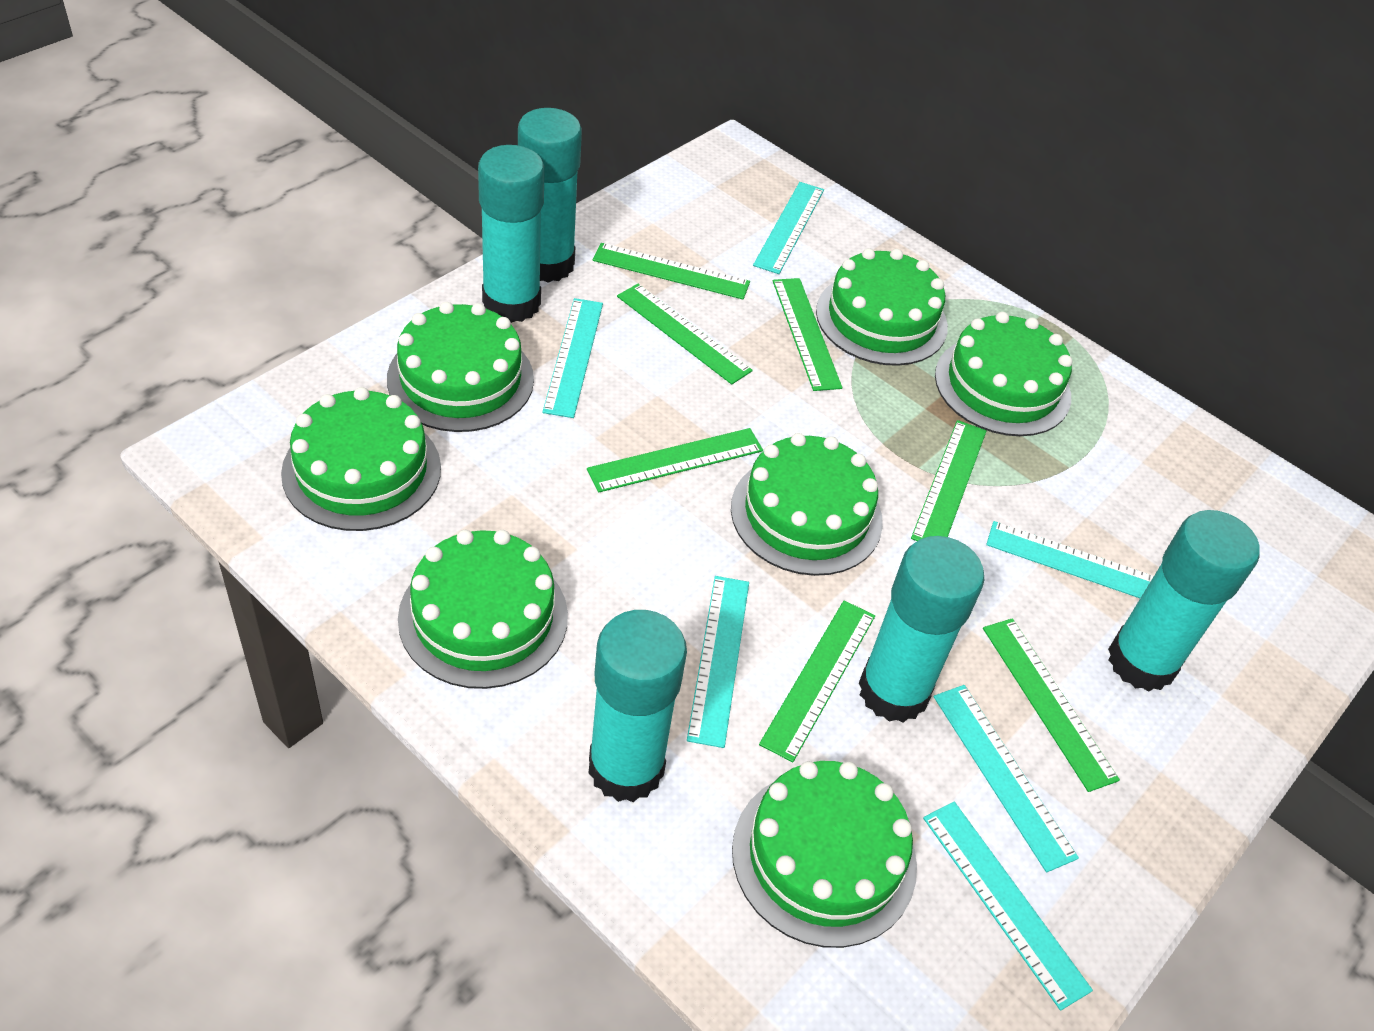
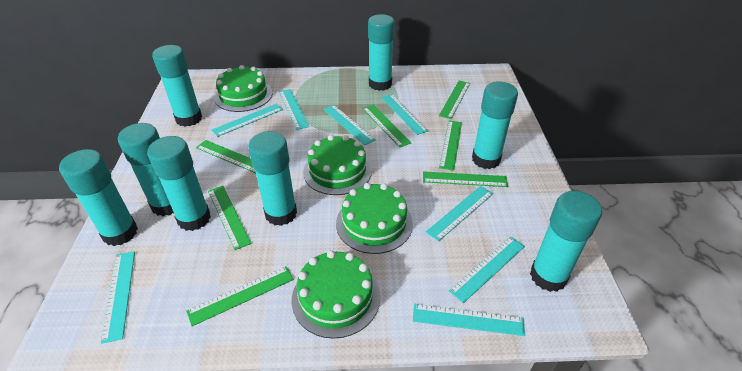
green cake: 7 -> 4
turquoise glue stick: 5 -> 8
turquoise ruler: 6 -> 8

